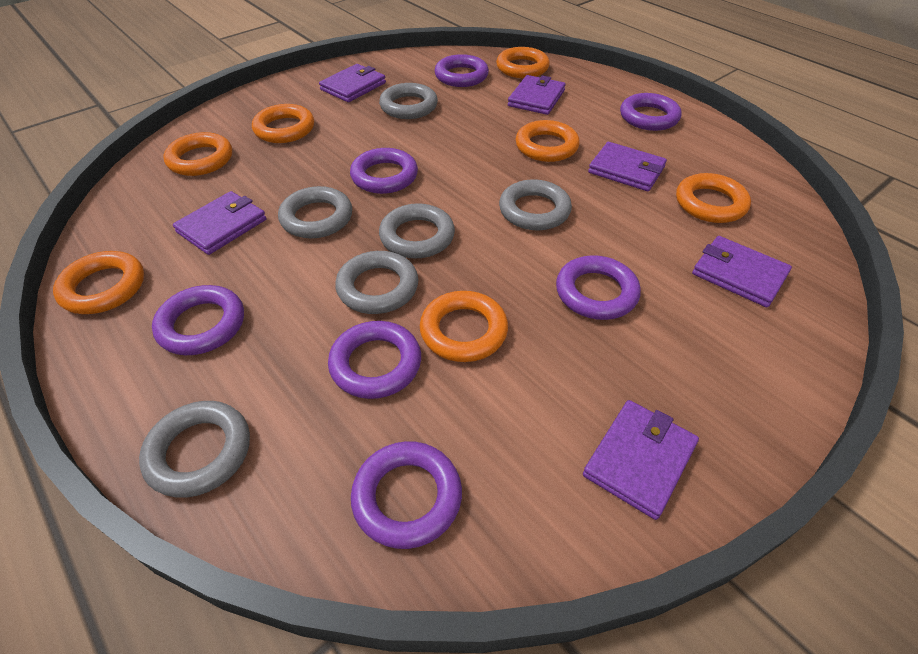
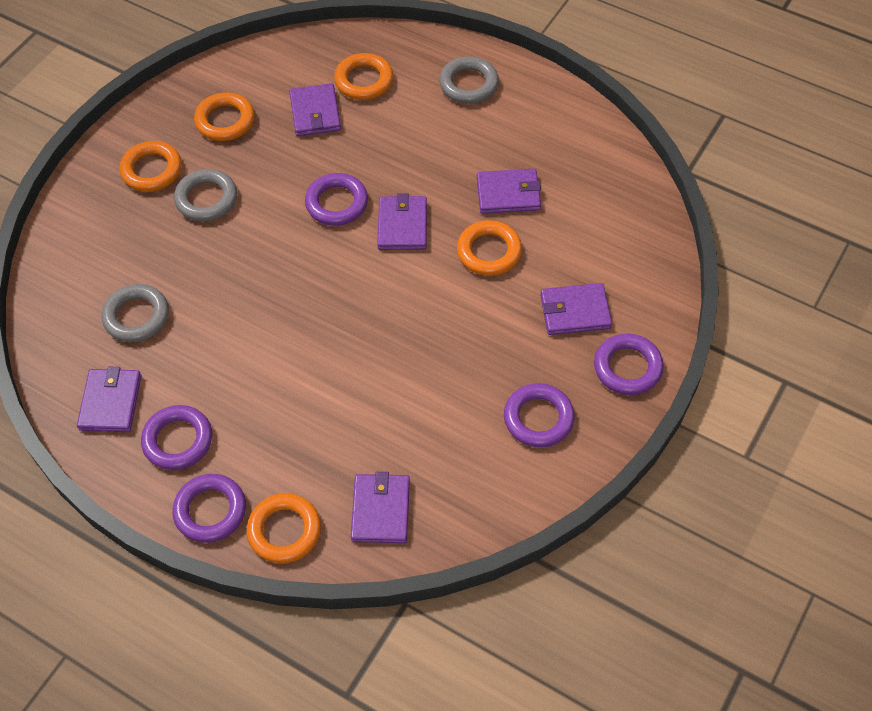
grey ring: 6 -> 3
orange ring: 7 -> 5
purple ring: 7 -> 5

